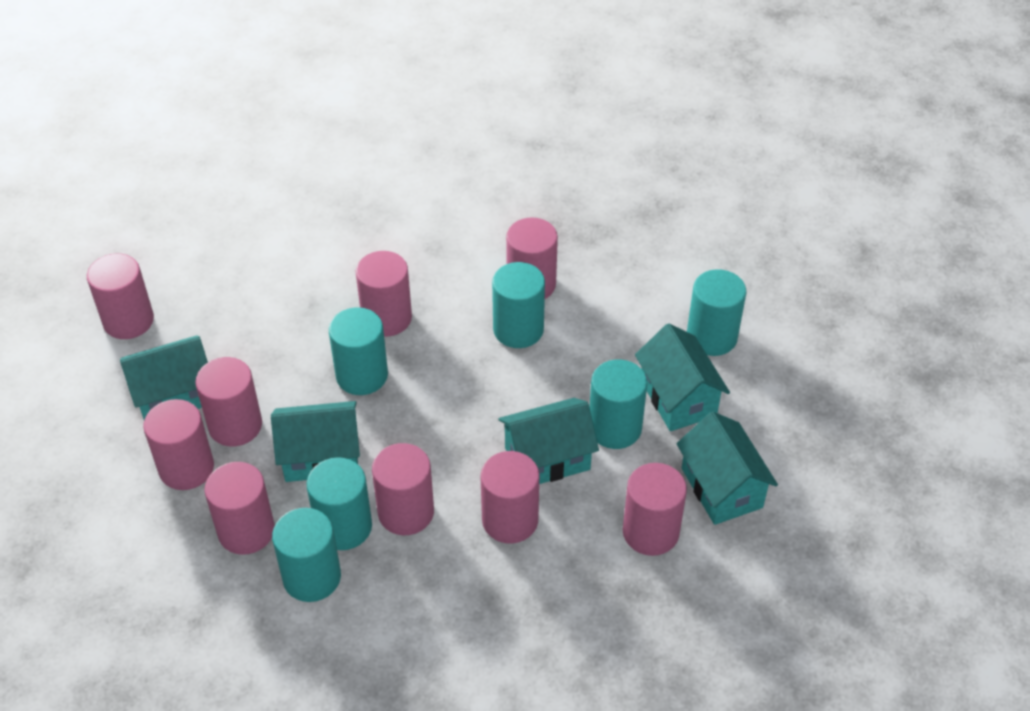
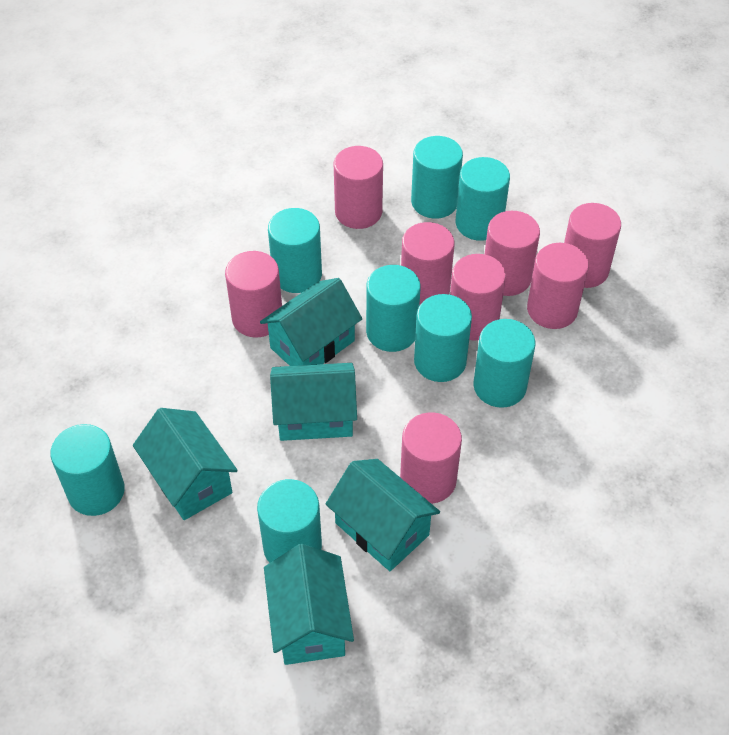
pink cylinder: 9 -> 8
turquoise cylinder: 6 -> 8

